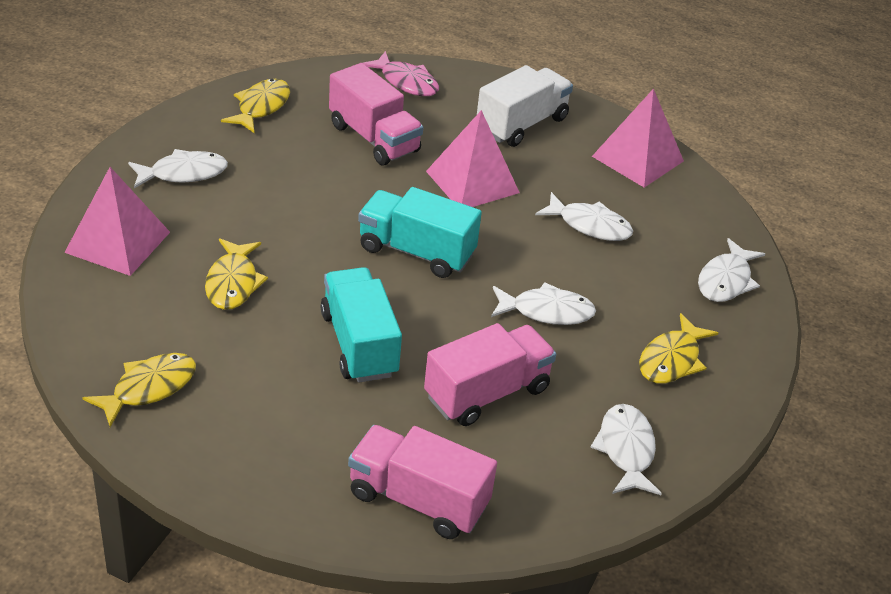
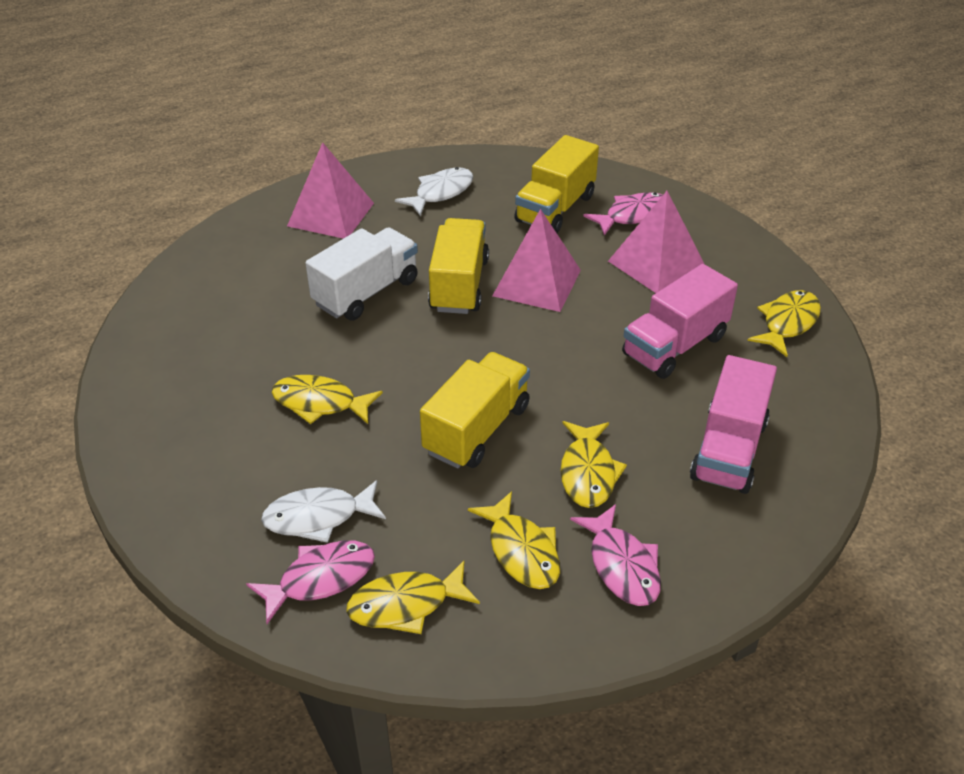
pink fish: 1 -> 3
pink truck: 3 -> 2
turquoise truck: 2 -> 0
white fish: 5 -> 2
yellow fish: 4 -> 5
yellow truck: 0 -> 3

